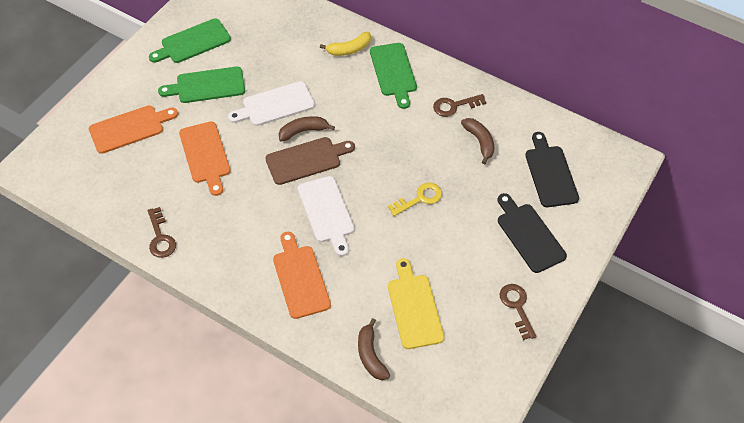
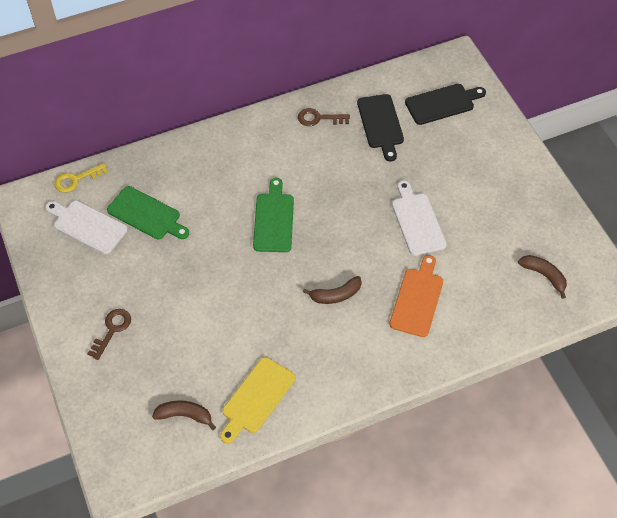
brown cutting board: 1 -> 0
brown key: 3 -> 2
green cutting board: 3 -> 2
orange cutting board: 3 -> 1
yellow banana: 1 -> 0

